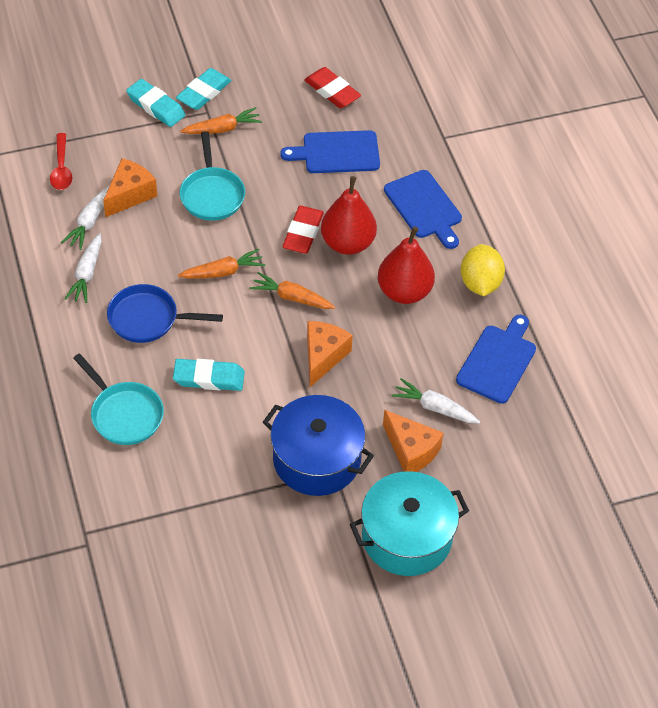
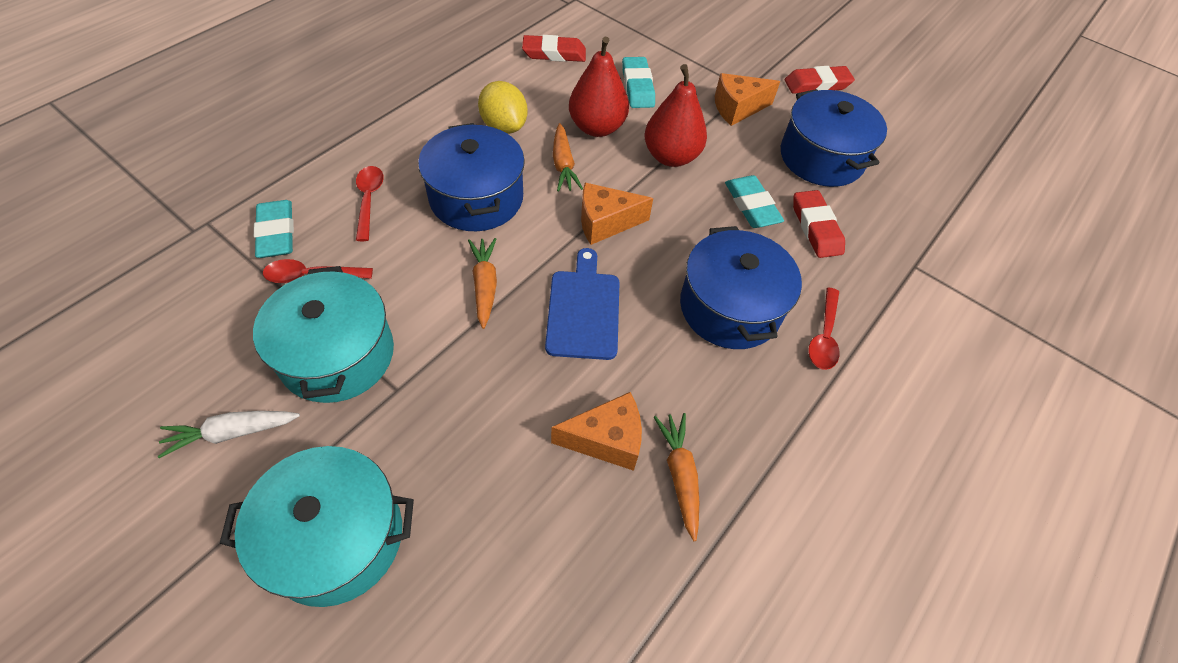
blue cutting board: 3 -> 1
blue pan: 1 -> 0
blue pot: 1 -> 3
red eraser: 2 -> 3
red spoon: 1 -> 3
turquoise pan: 2 -> 0
turquoise pot: 1 -> 2
white carrot: 3 -> 1

